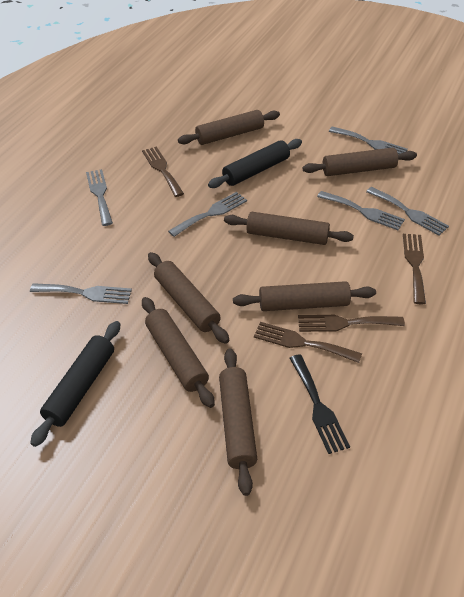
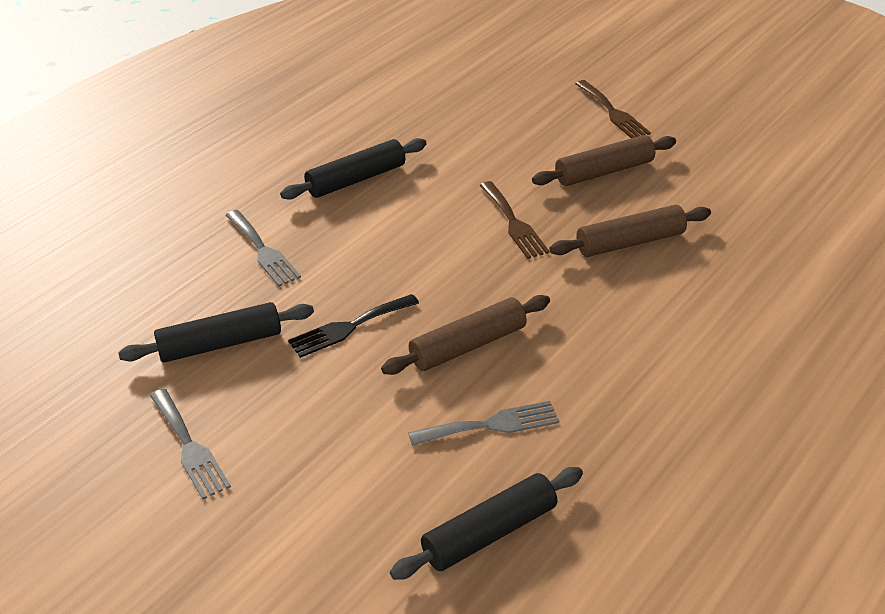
black rolling pin: 2 -> 3
brown fork: 4 -> 2
brown rolling pin: 7 -> 3
grey fork: 6 -> 3

